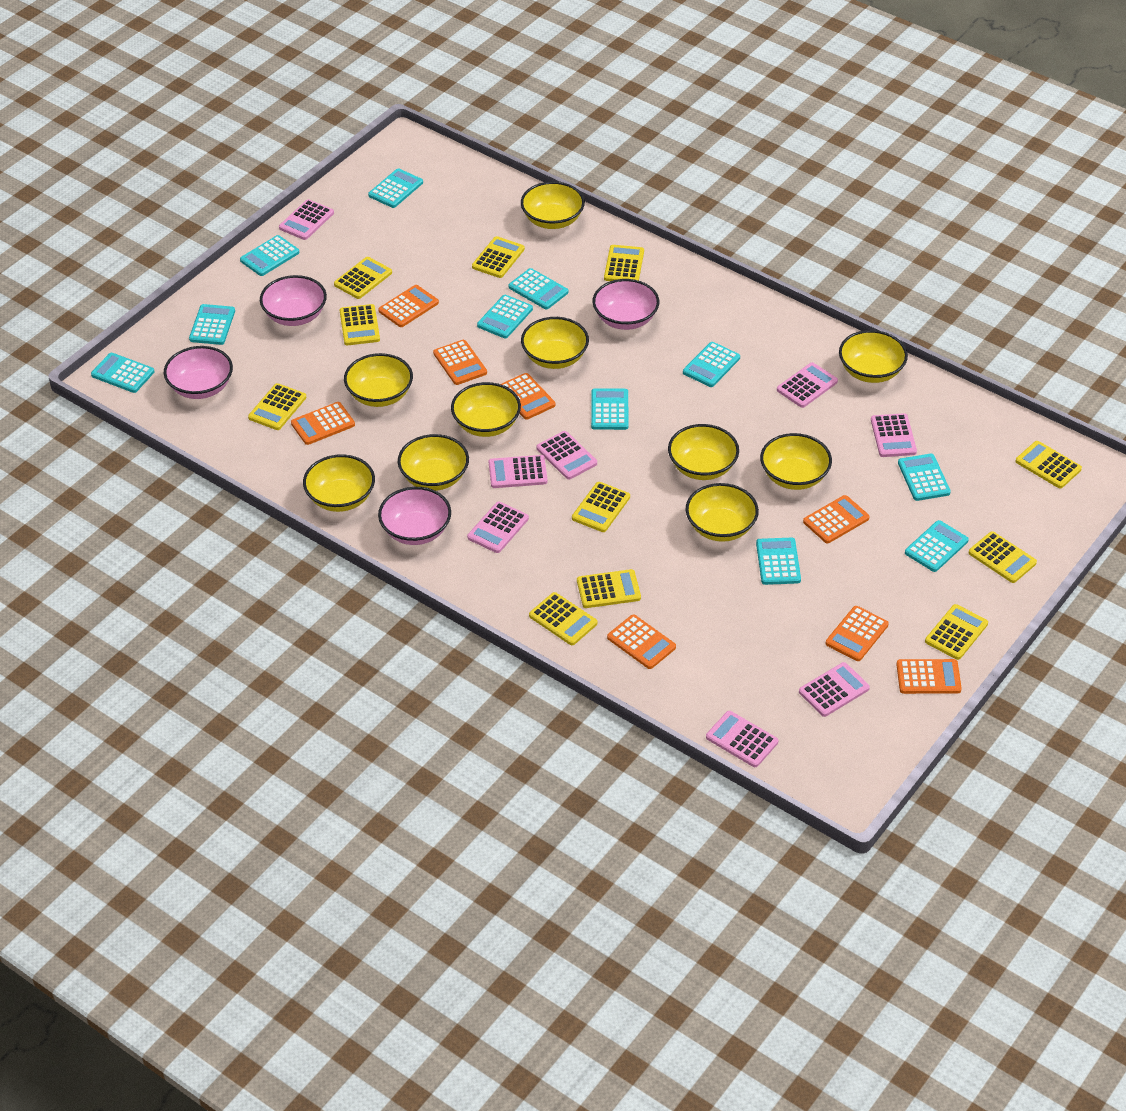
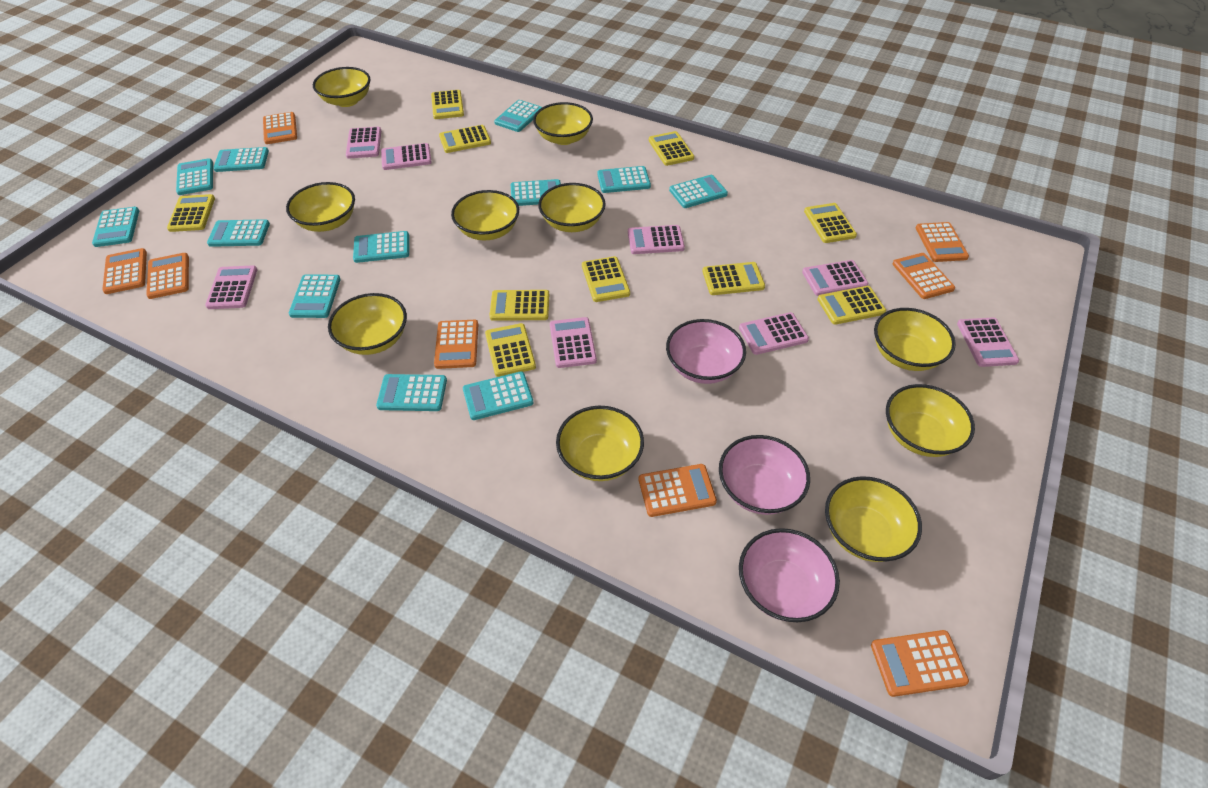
pink bowl: 4 -> 3
turquoise calculator: 11 -> 12
yellow calculator: 11 -> 10

